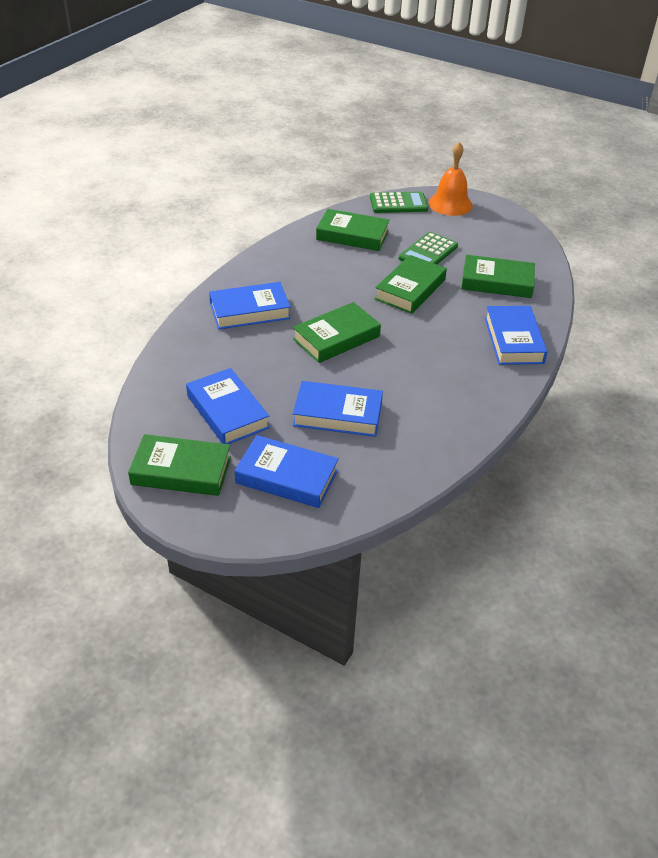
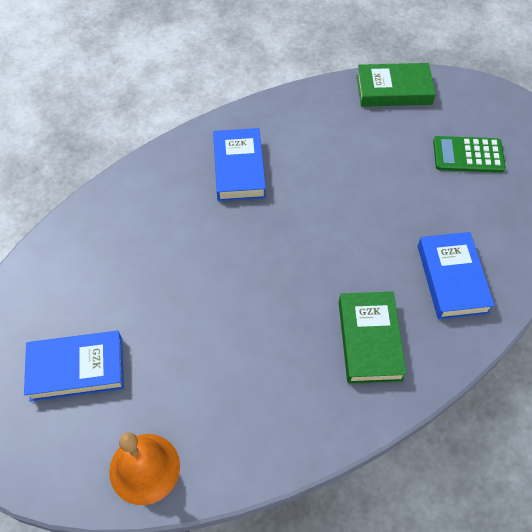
blue book: 5 -> 3
green book: 5 -> 2
green calculator: 2 -> 1

